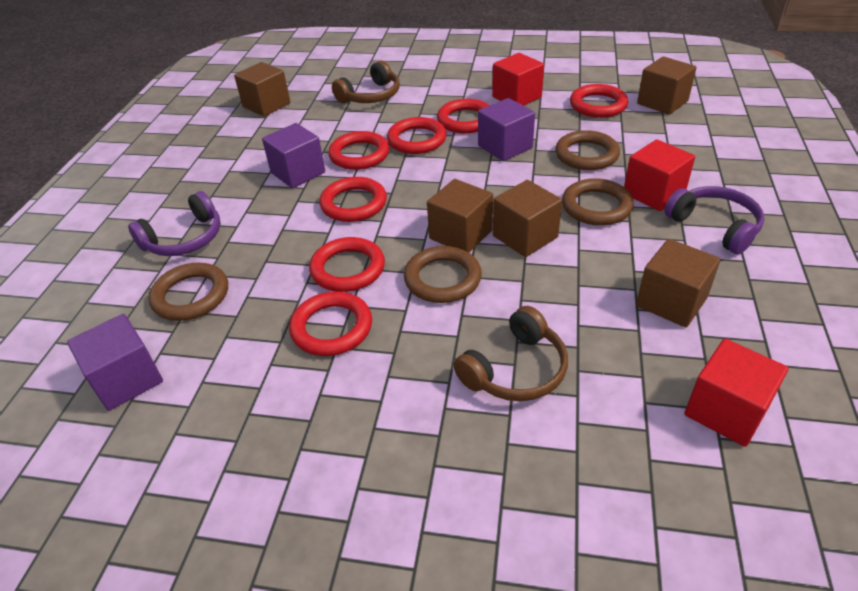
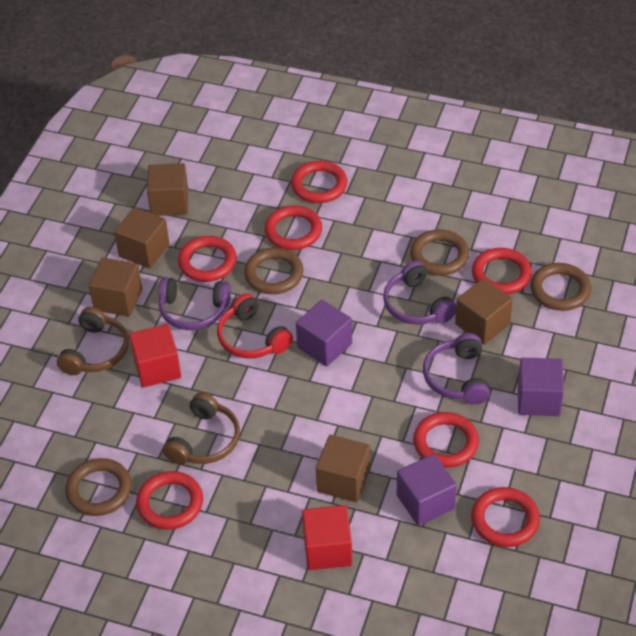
purple headphones: 2 -> 3
red cube: 3 -> 2
red headphones: 0 -> 1

